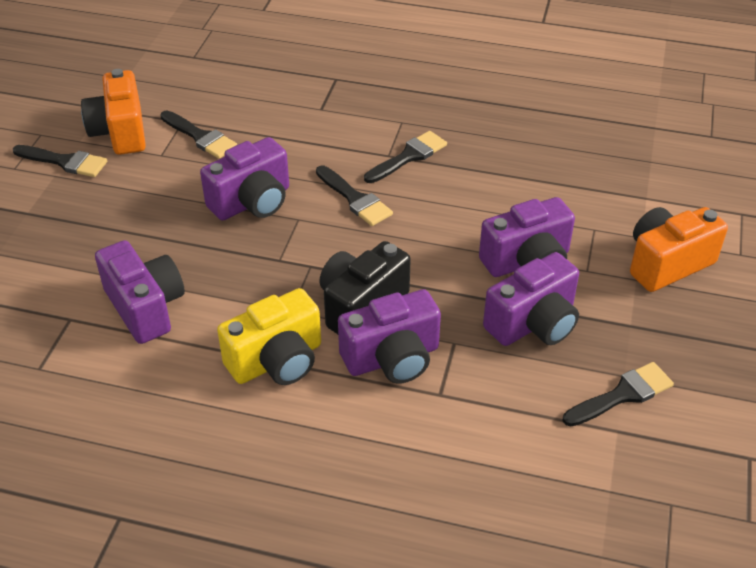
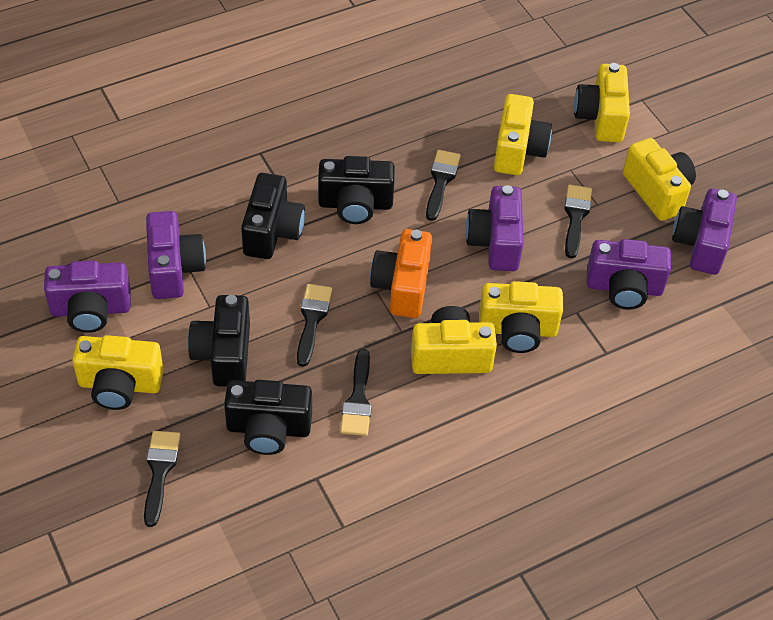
black camera: 1 -> 4
orange camera: 2 -> 1
yellow camera: 1 -> 6

